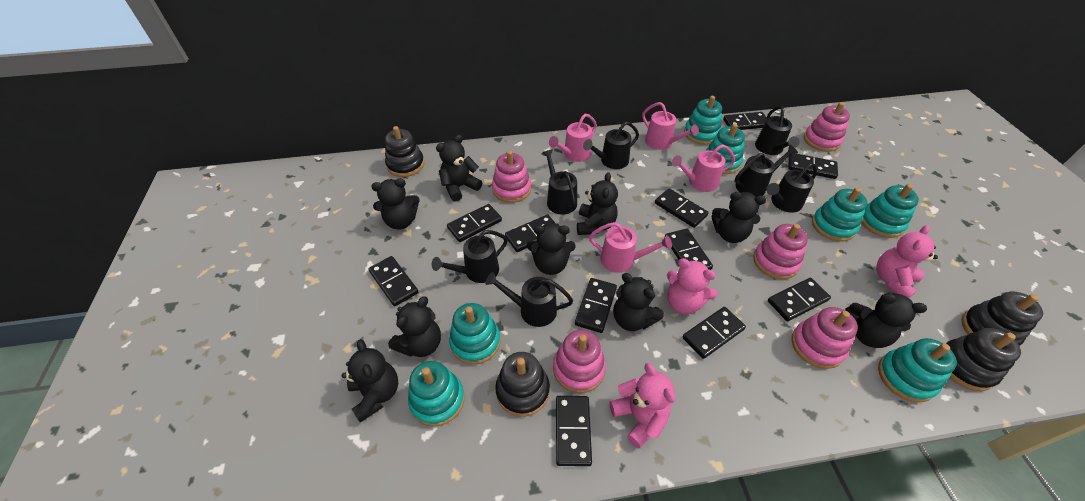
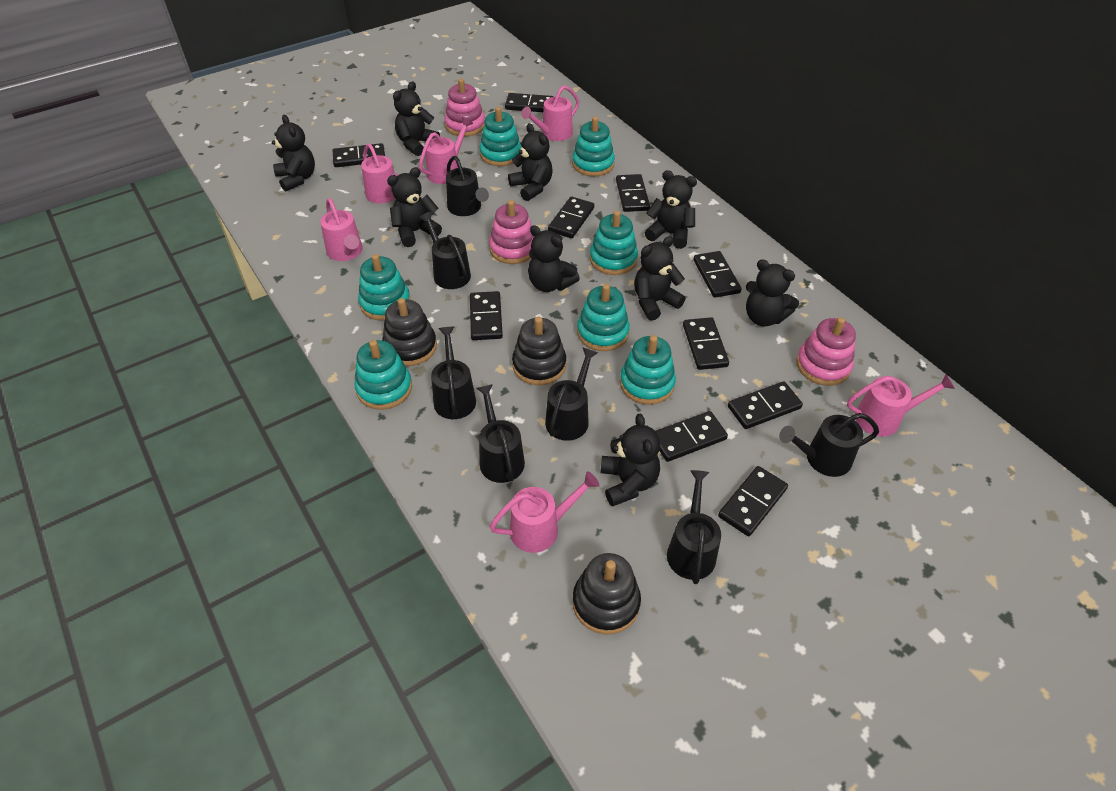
black domino: 11 -> 10
black stacking toy: 4 -> 3
pink stacking toy: 5 -> 3
pink teddy bear: 3 -> 0
pink watering can: 4 -> 6

